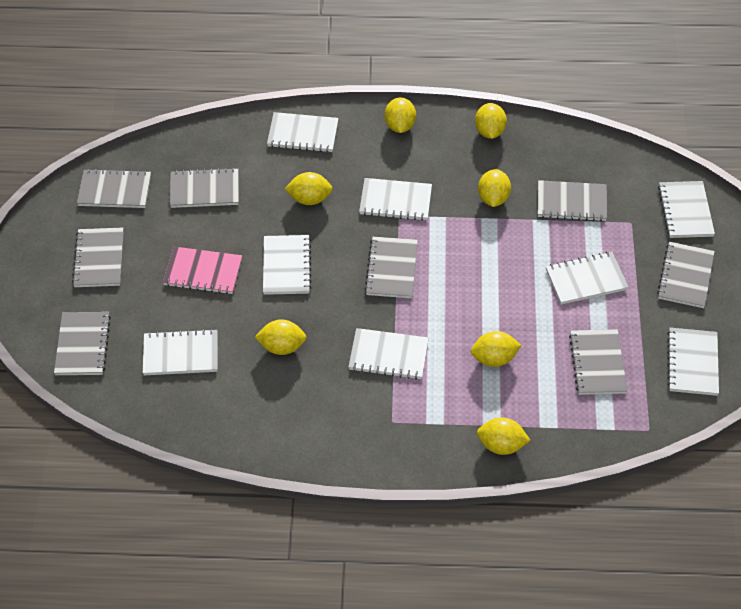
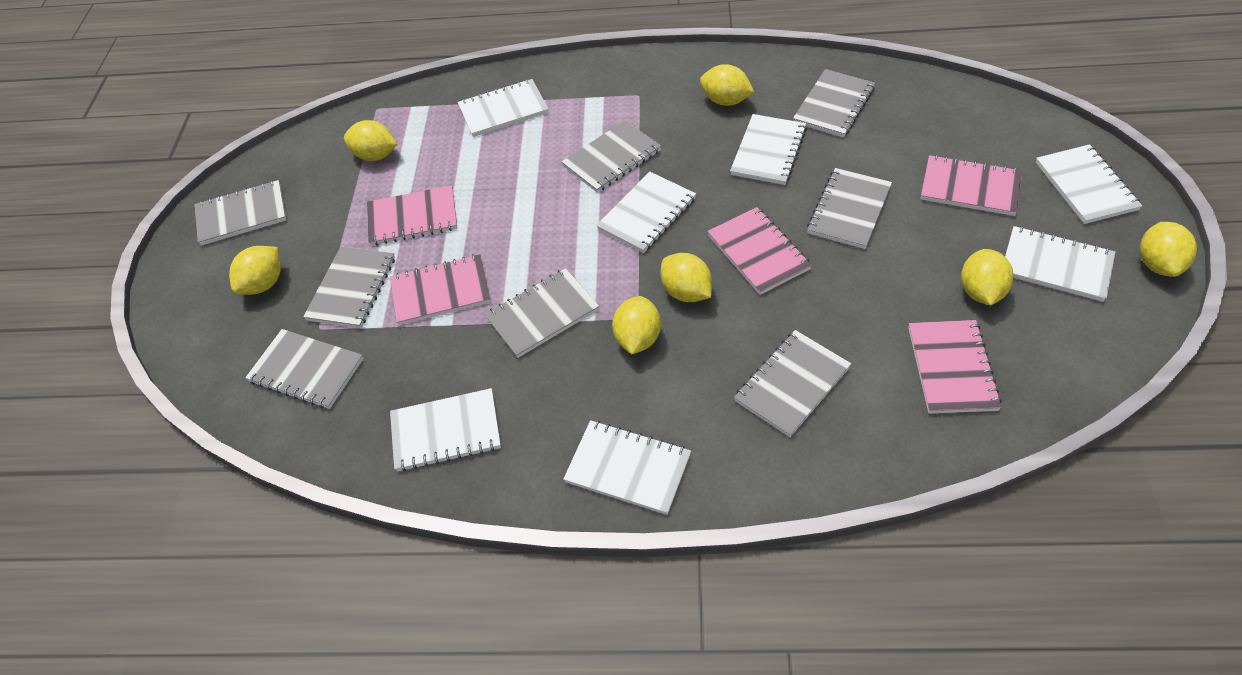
pink notebook: 1 -> 5
white notebook: 8 -> 7

